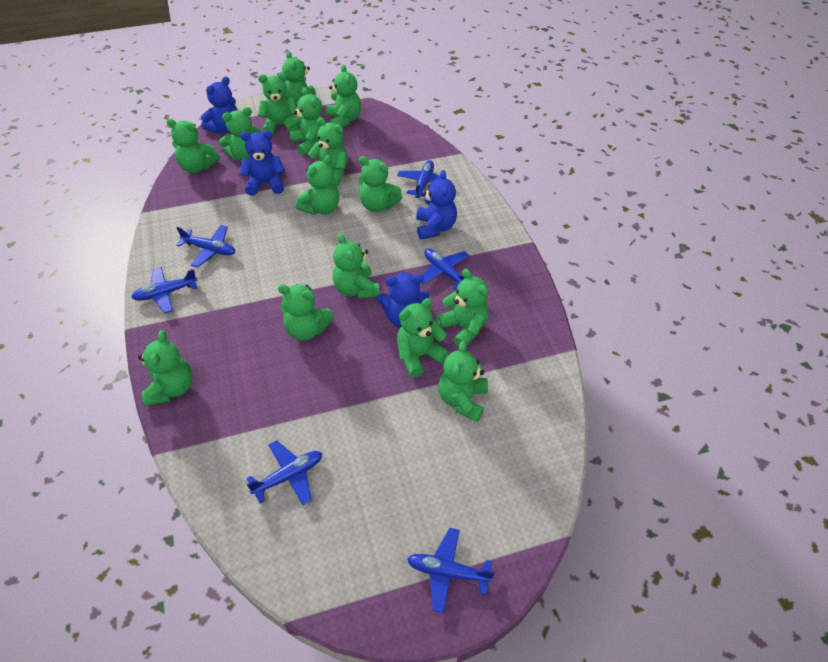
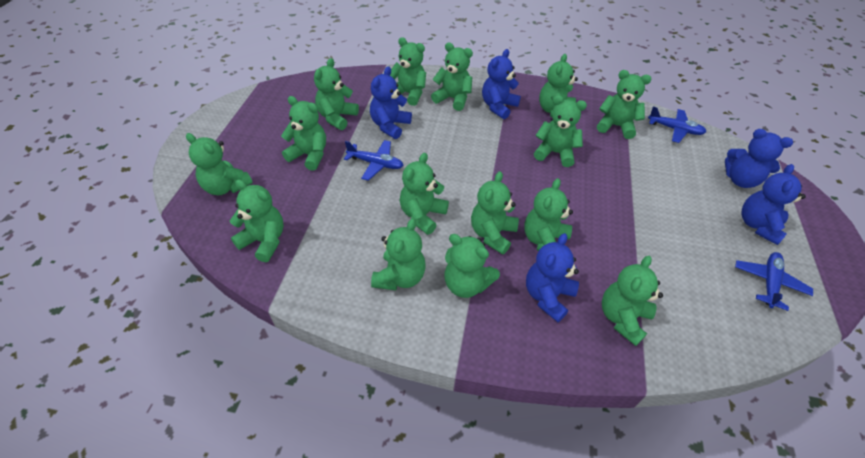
blue plane: 6 -> 3
blue teddy bear: 4 -> 5

